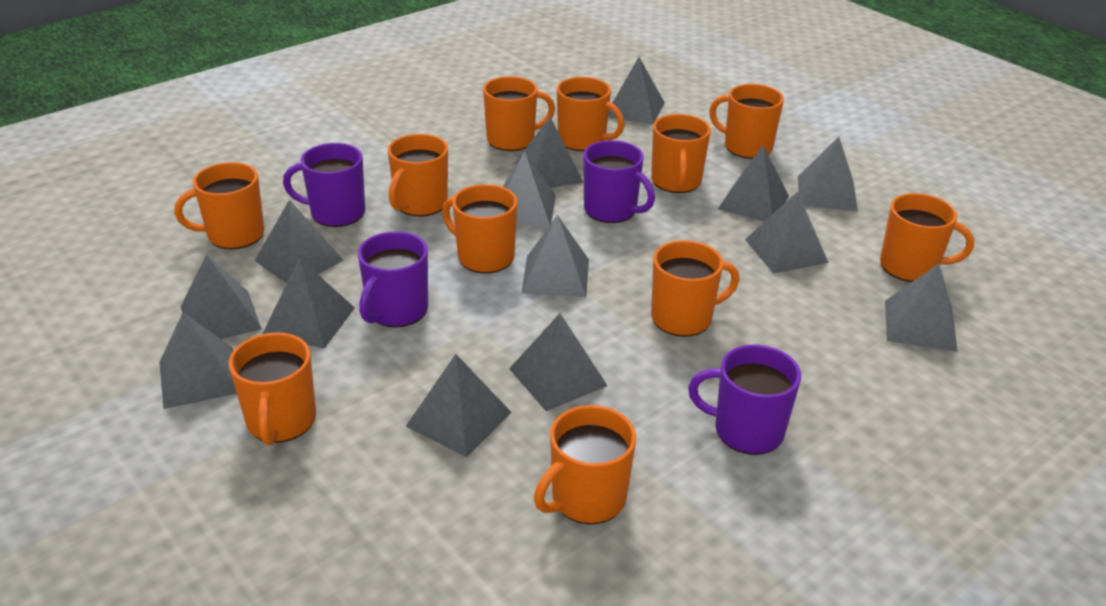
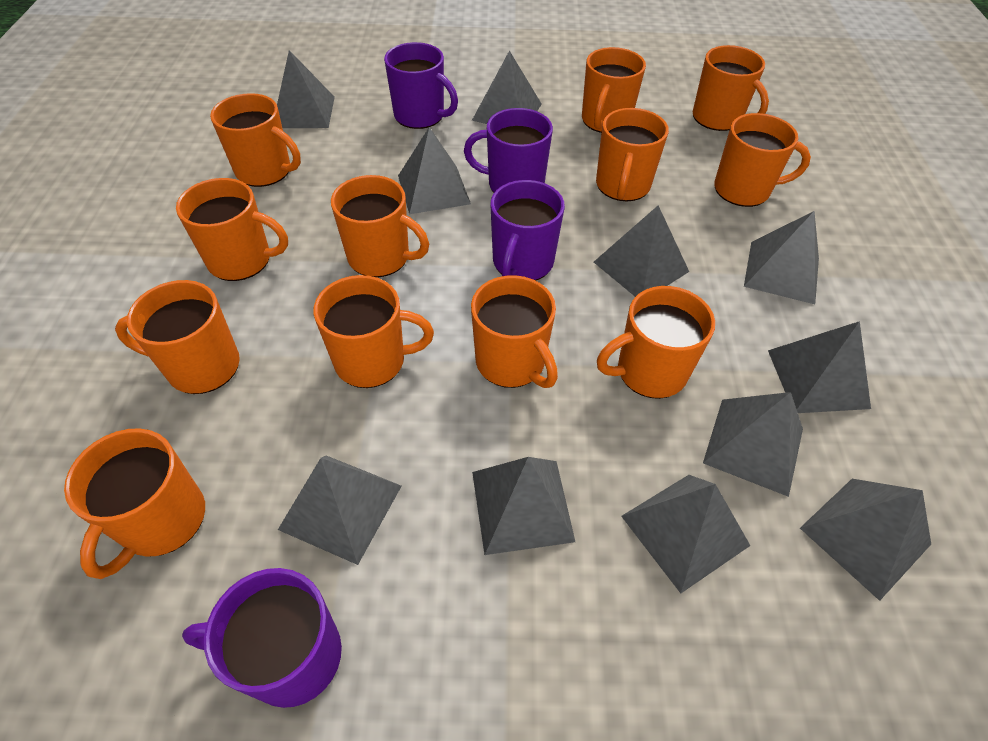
grey pyramid: 14 -> 11
orange mug: 11 -> 12

